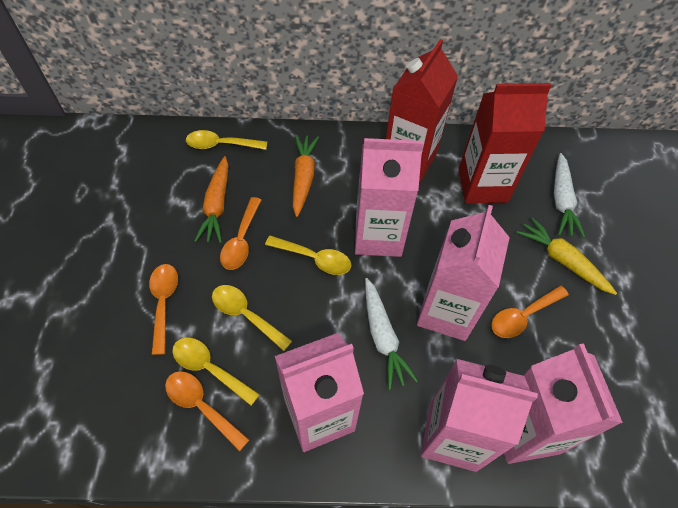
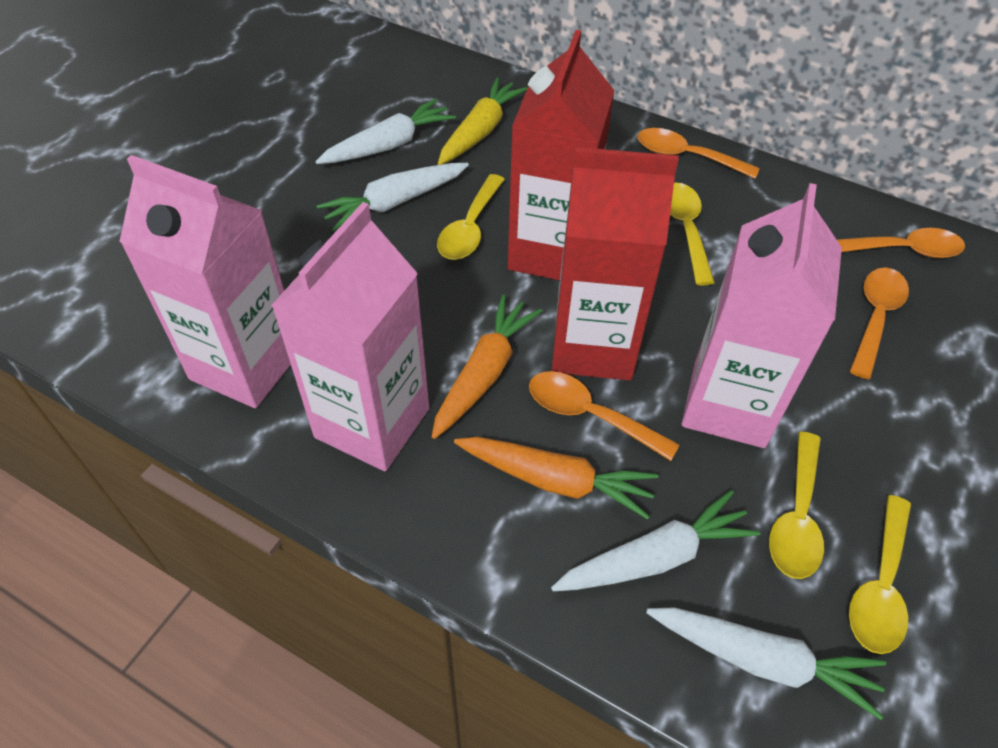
pink carton: 5 -> 3
white carrot: 2 -> 4

